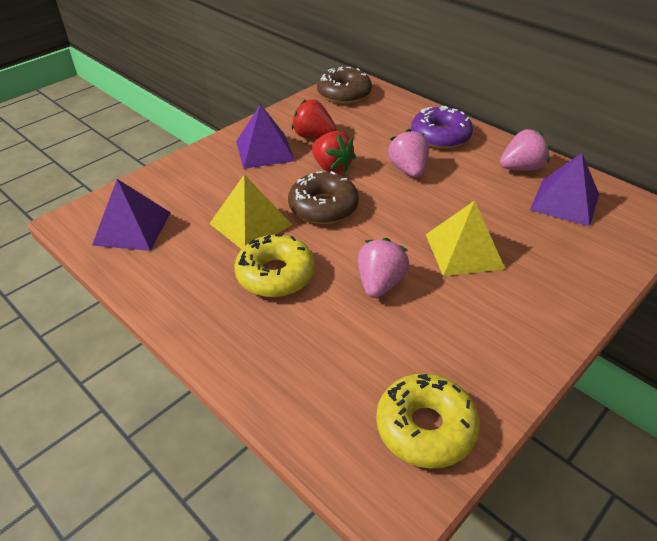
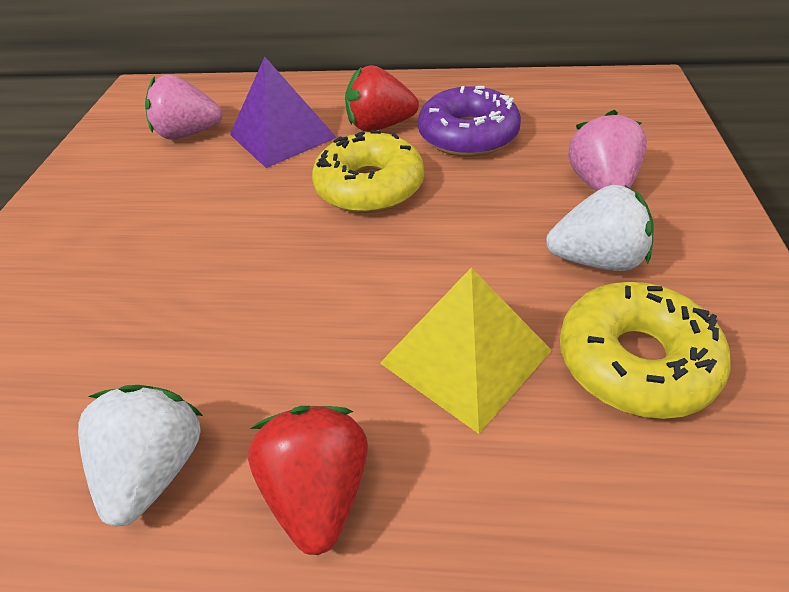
brown donut: 2 -> 0
pink strawberry: 3 -> 2
purple pyramid: 3 -> 1
white strawberry: 0 -> 2
yellow pyramid: 2 -> 1

